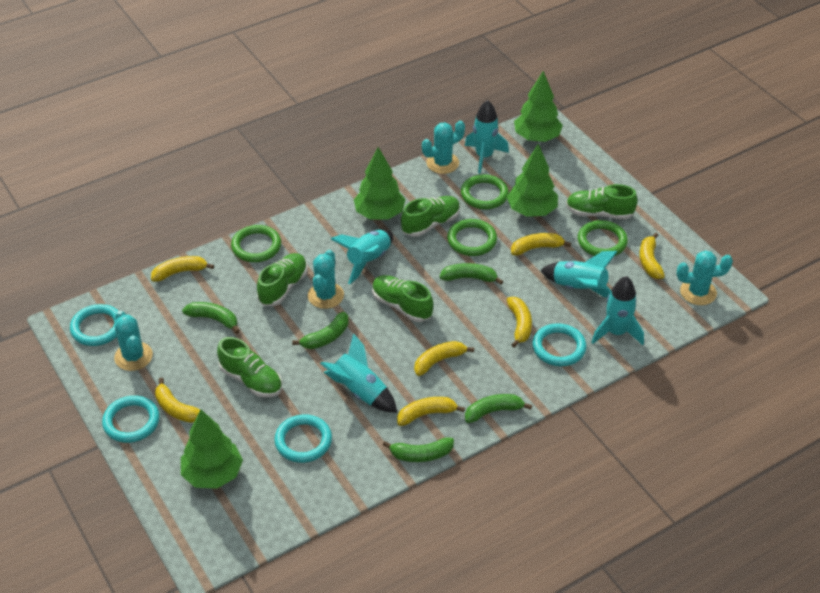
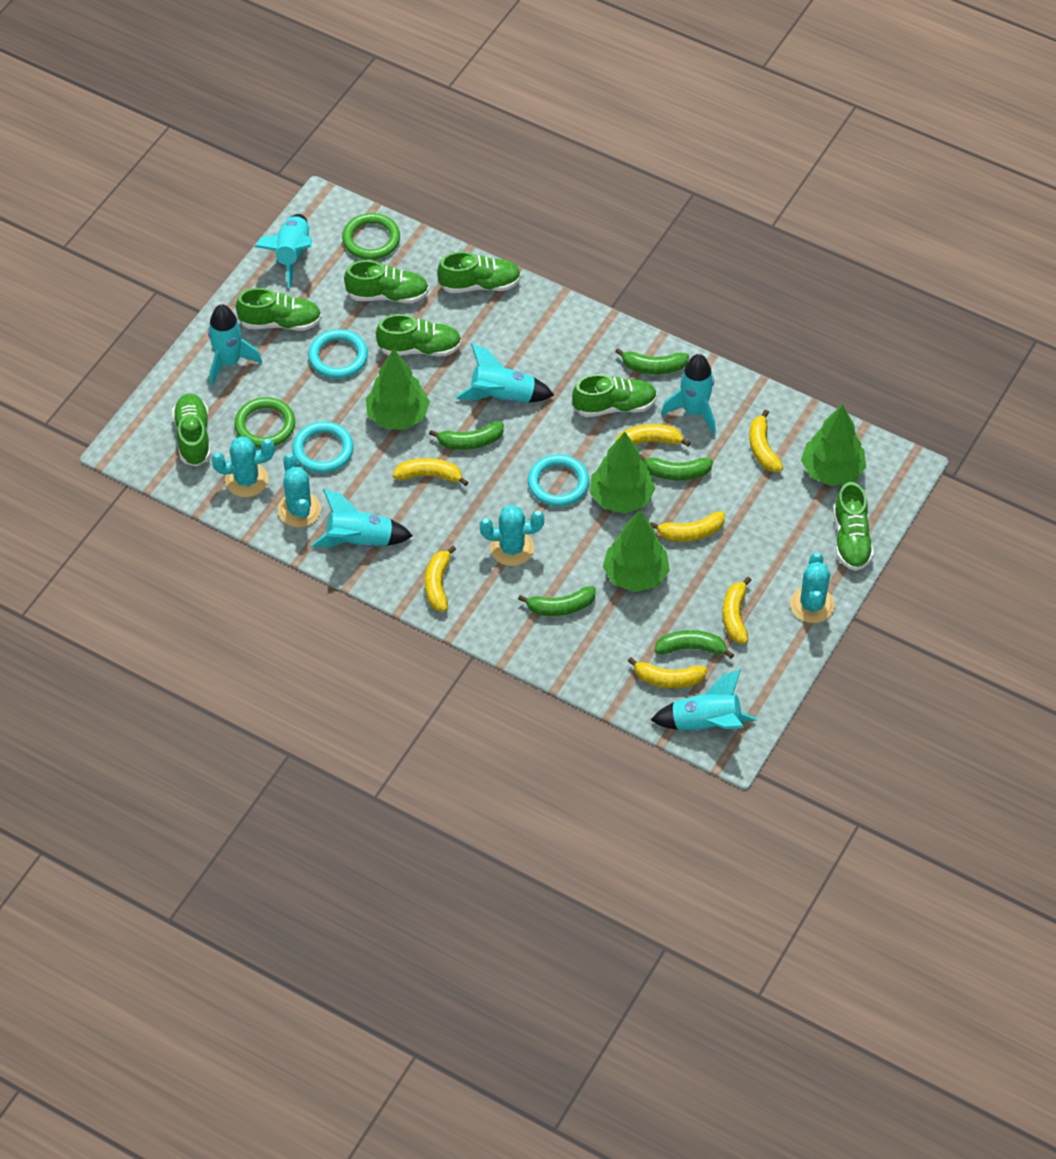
green ring: 4 -> 2
green shoe: 5 -> 7
turquoise ring: 4 -> 3
turquoise rocket: 5 -> 6

